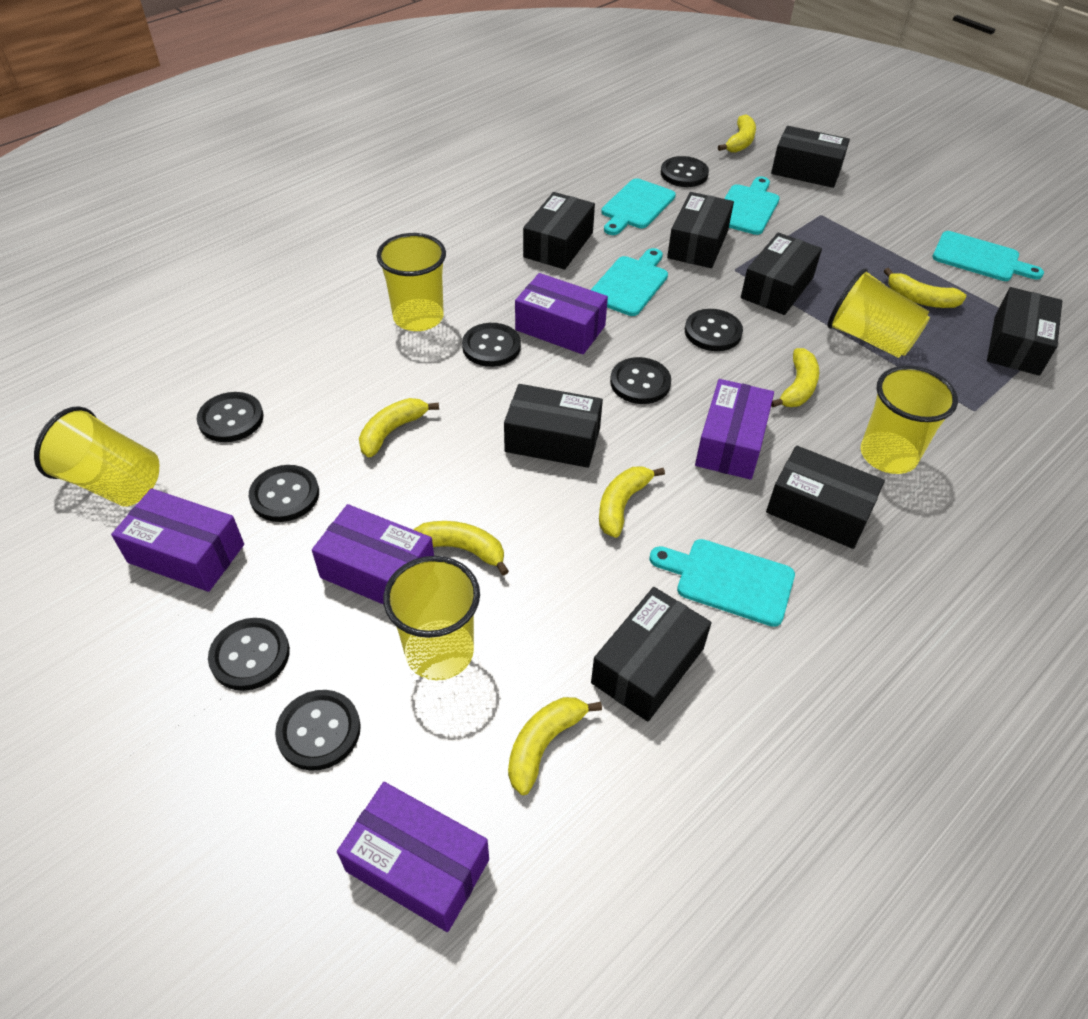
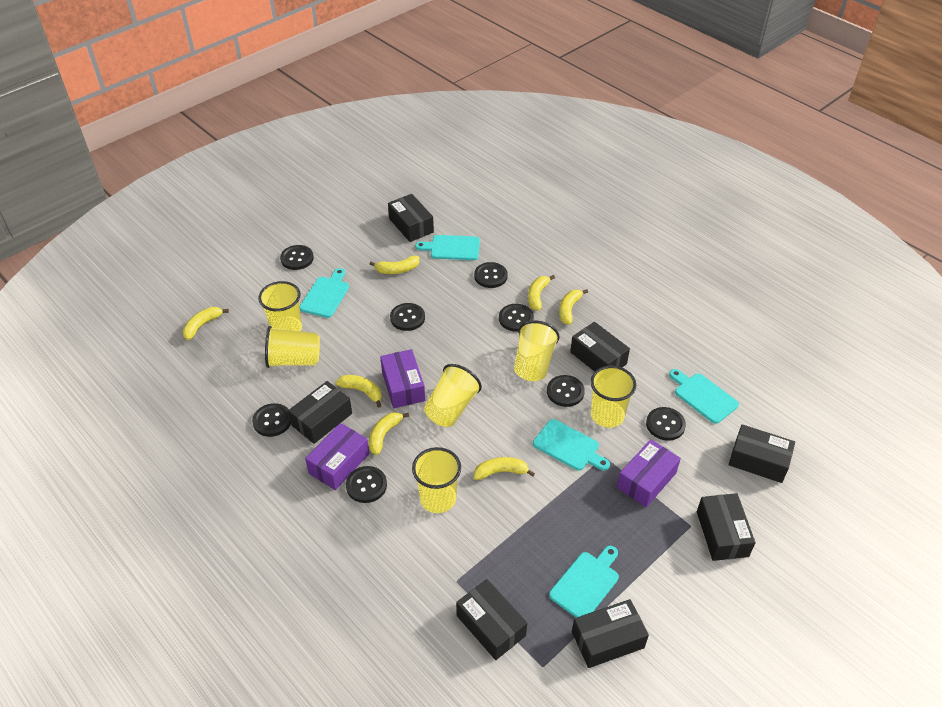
black box: 8 -> 7
purple box: 5 -> 3
yellow cup: 5 -> 6

